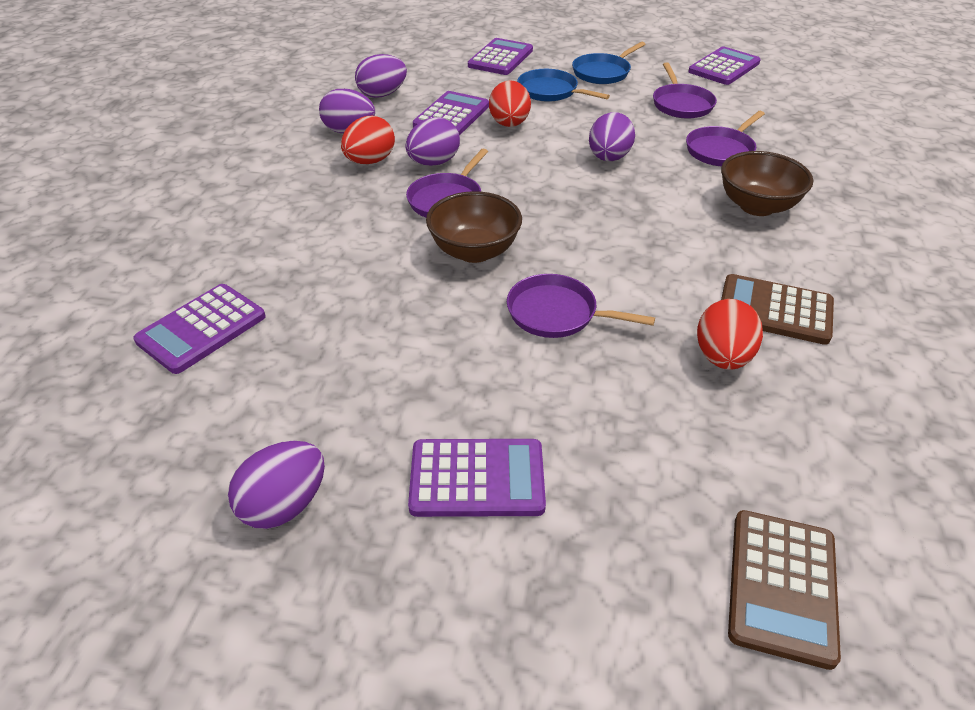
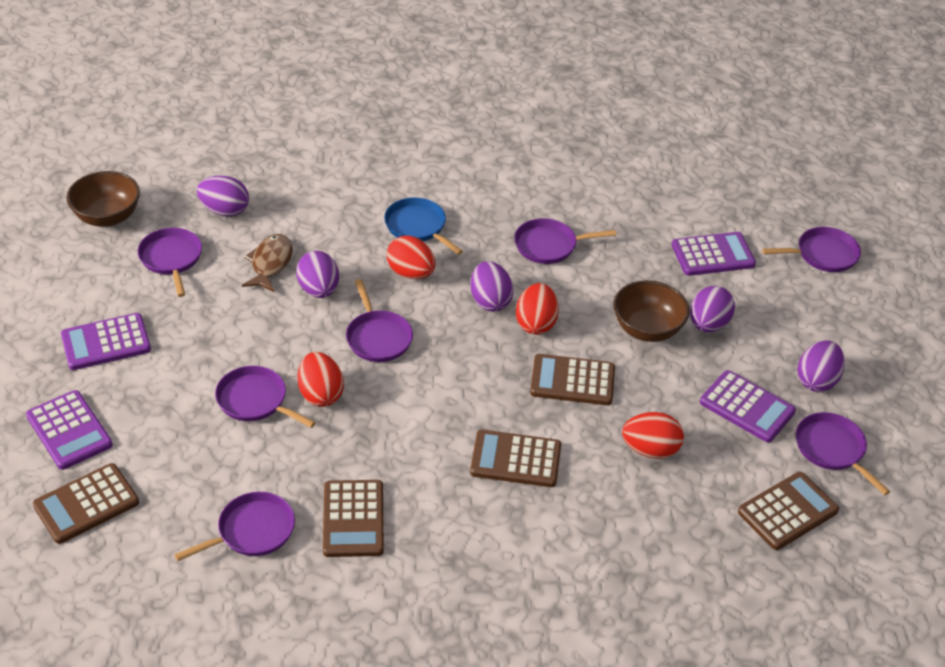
blue pan: 2 -> 1
brown calculator: 2 -> 5
brown fish: 0 -> 1
purple calculator: 5 -> 4
purple pan: 4 -> 7
red egg: 3 -> 4

